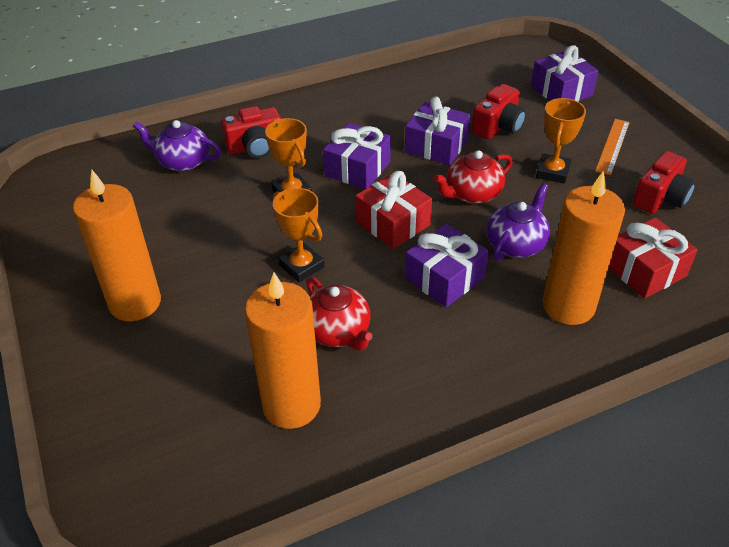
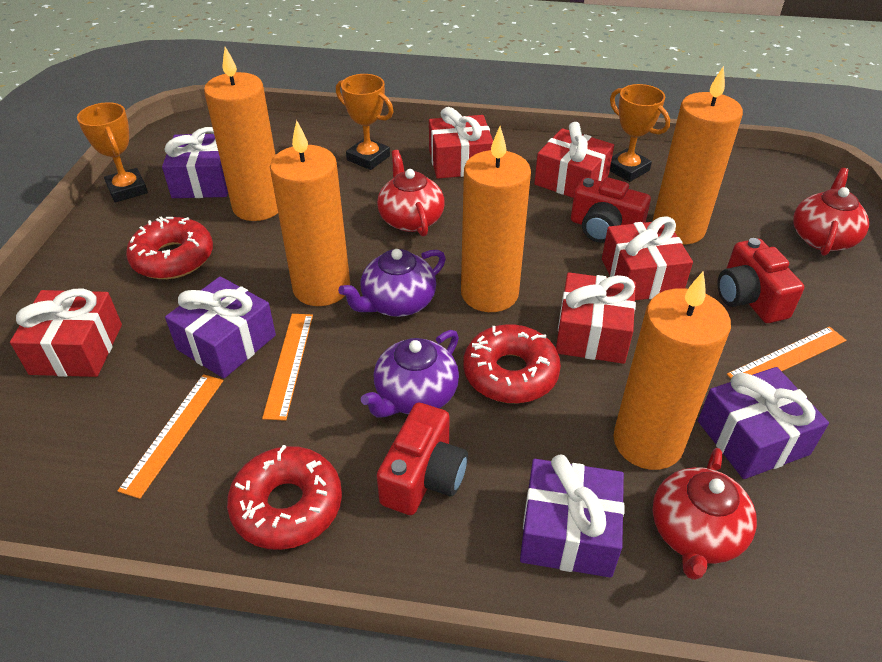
orange candle: 3 -> 5
orange ruler: 1 -> 3
red donut: 0 -> 3
red gift: 2 -> 5
red teapot: 2 -> 3

